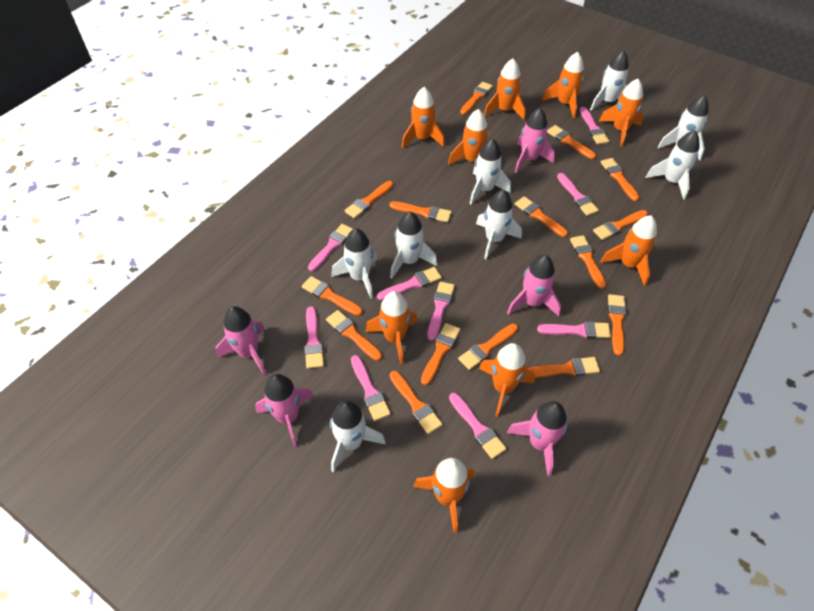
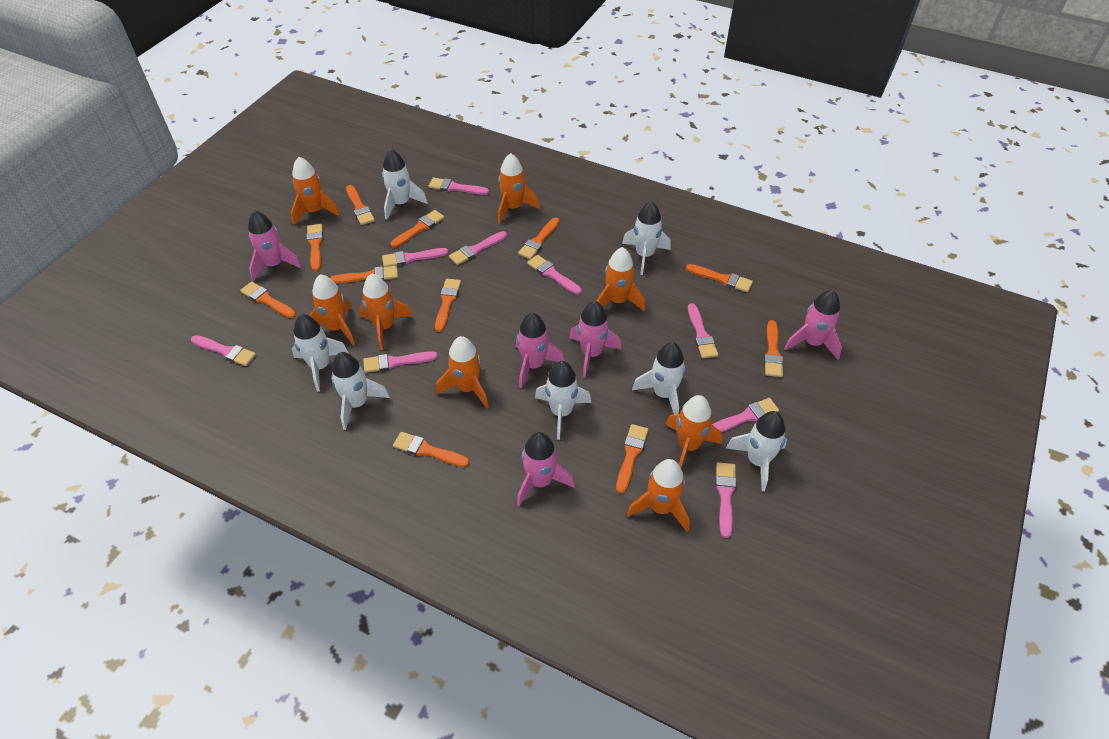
orange brush: 15 -> 11
orange rocket: 9 -> 8
white rocket: 8 -> 7

